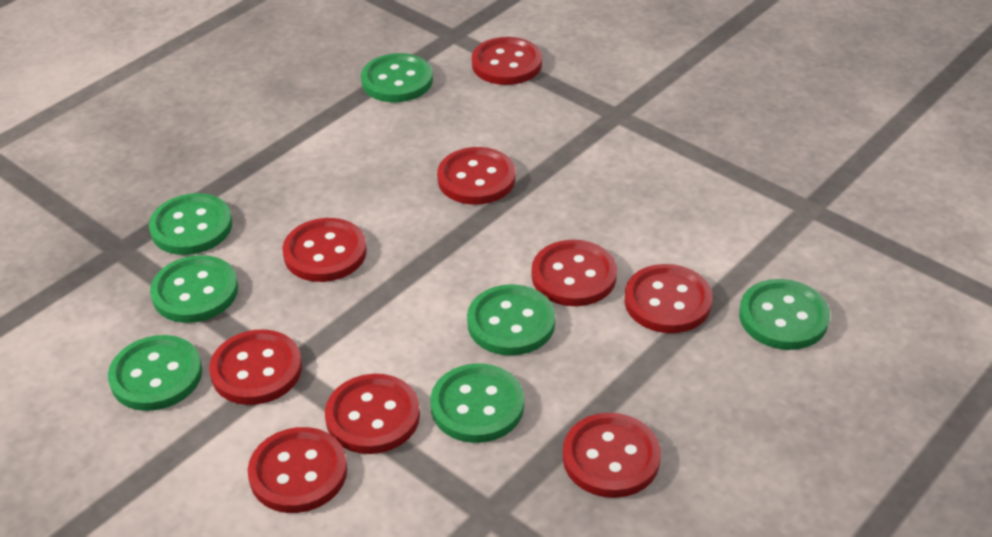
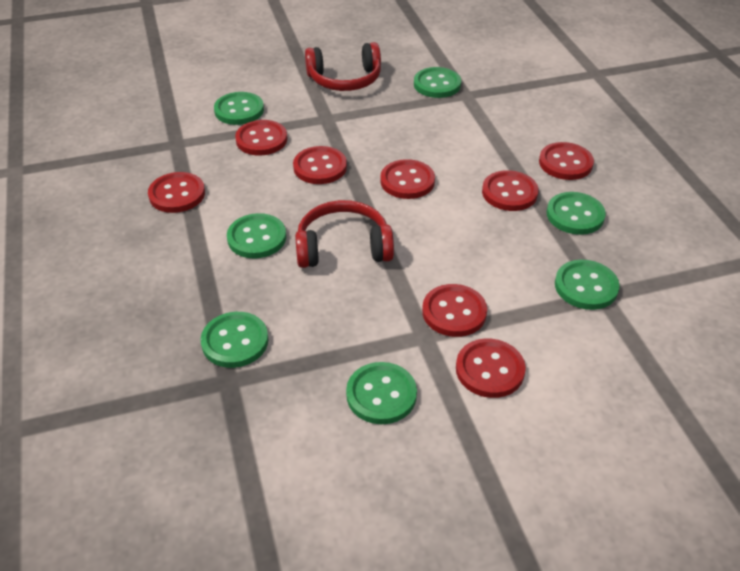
red button: 9 -> 8
red headphones: 0 -> 2

